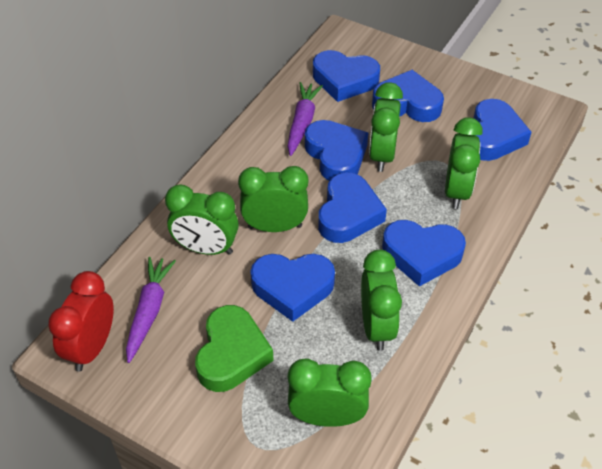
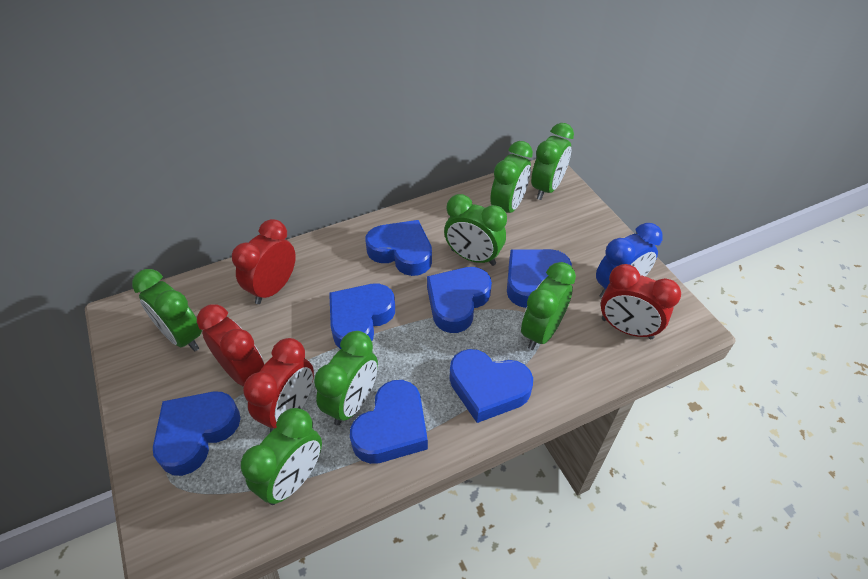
blue clock: 0 -> 1
green clock: 6 -> 7
green heart: 1 -> 0
purple carrot: 2 -> 0
red clock: 1 -> 4

